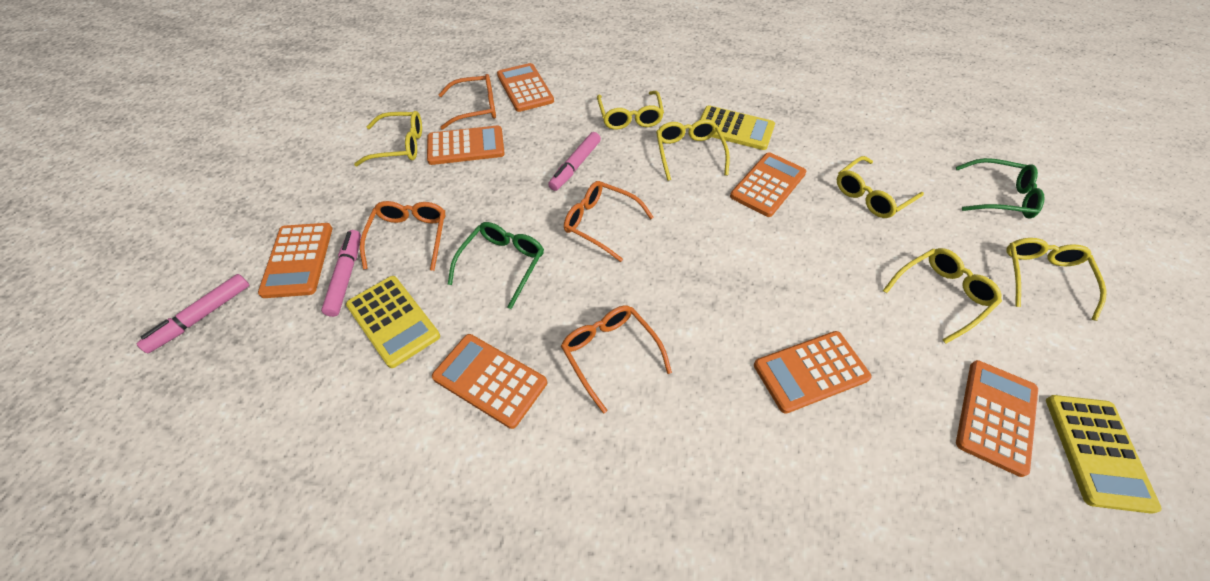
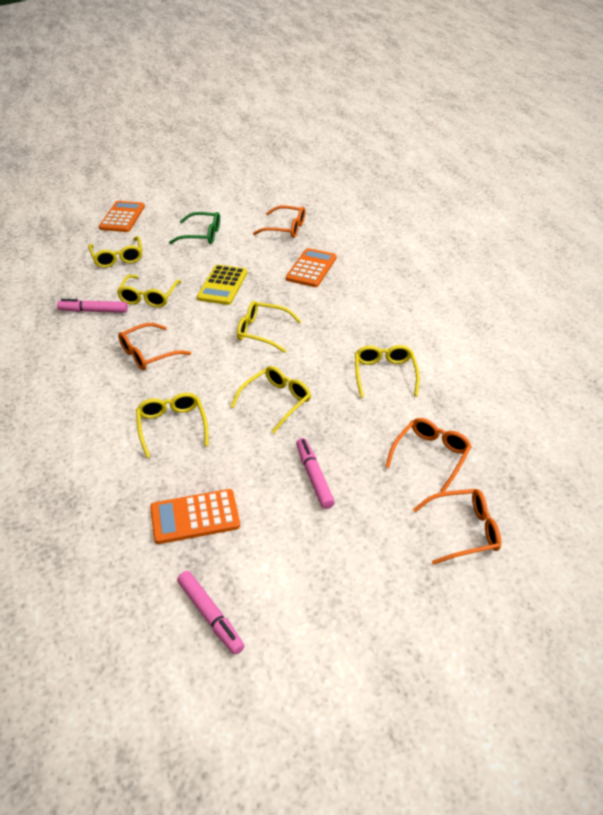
green glasses: 2 -> 1
orange calculator: 7 -> 3
yellow calculator: 3 -> 1

